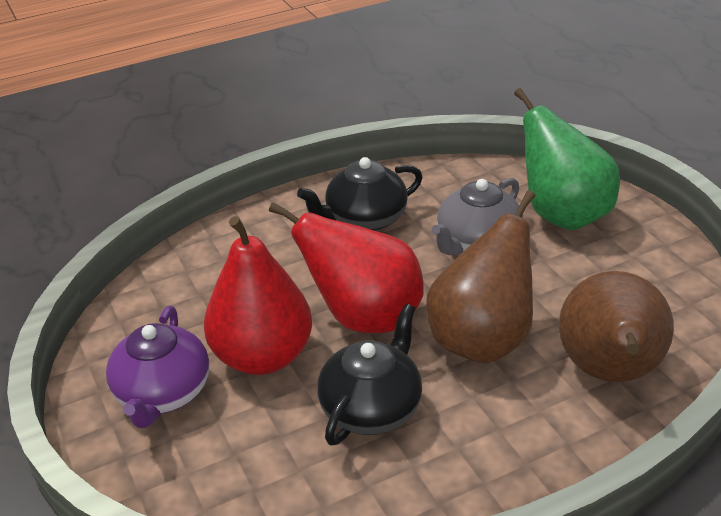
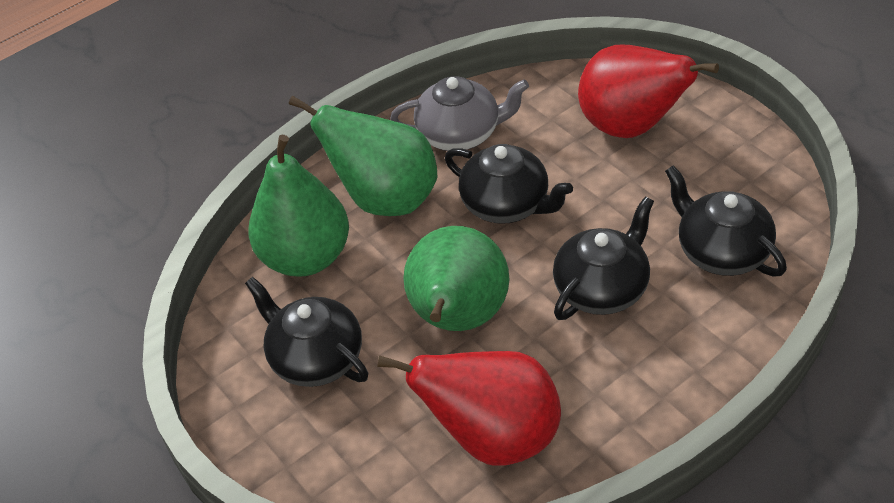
black teapot: 2 -> 4
brown pear: 2 -> 0
green pear: 1 -> 3
purple teapot: 1 -> 0

